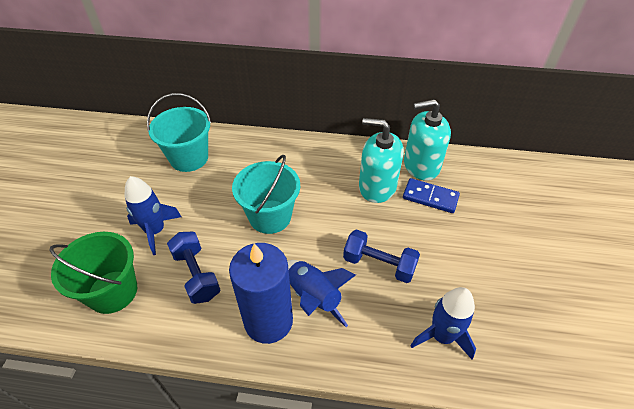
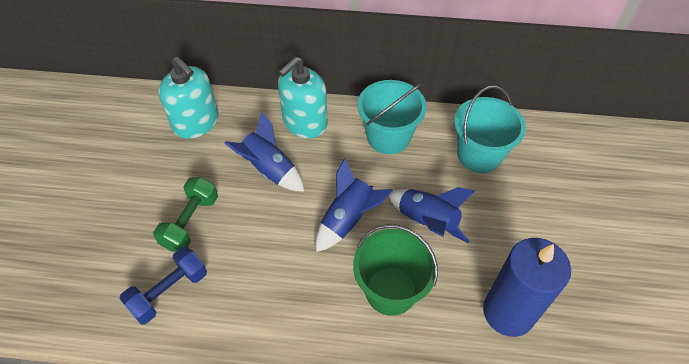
blue domino: 1 -> 0
blue dumbbell: 2 -> 1
green dumbbell: 0 -> 1

